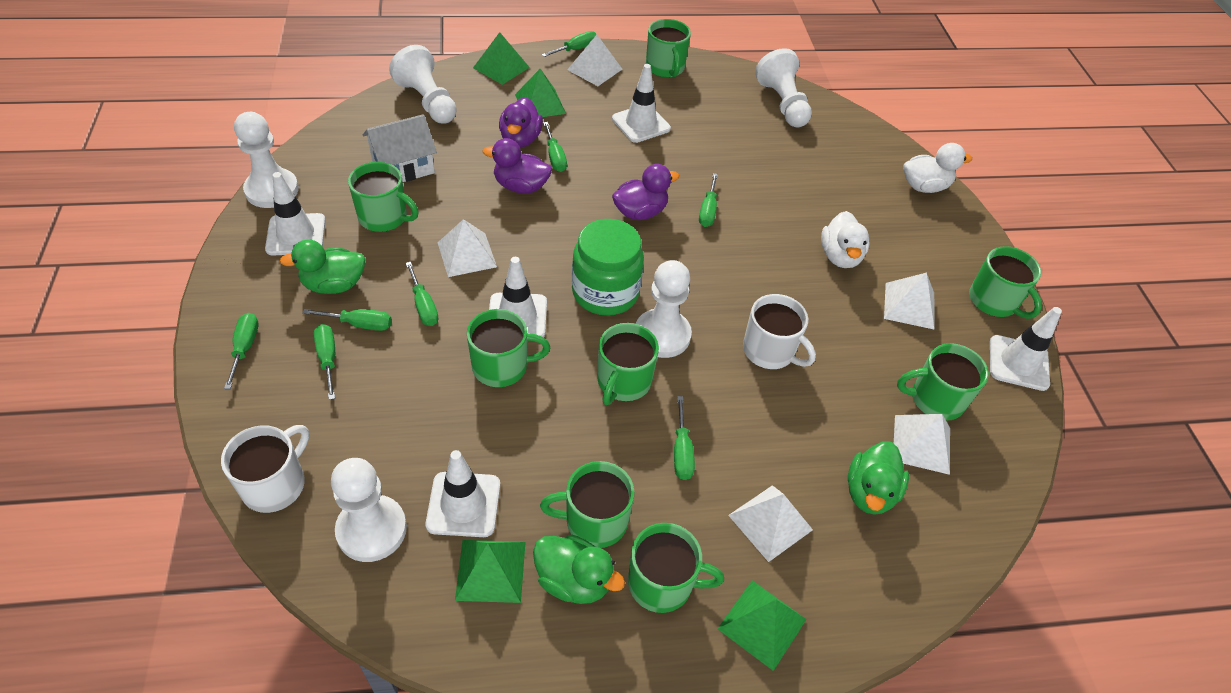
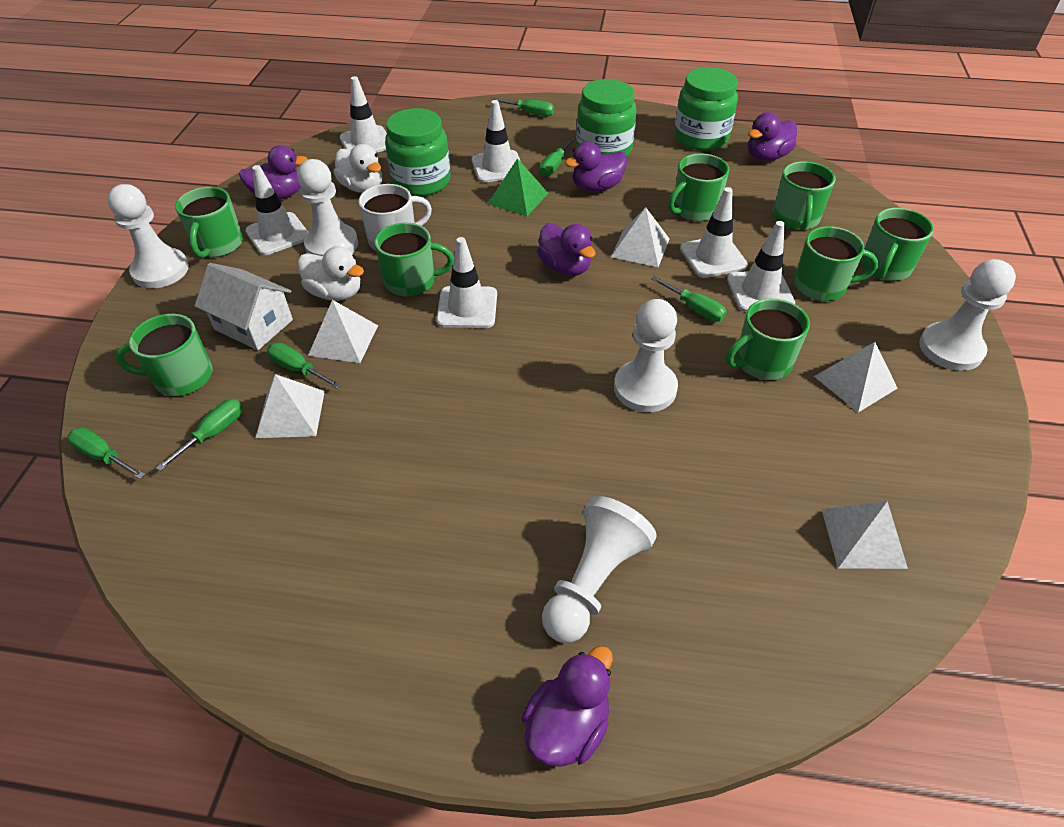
green duck: 3 -> 0
green jar: 1 -> 3
green pyramid: 4 -> 1
green screwdriver: 8 -> 6
purple duck: 3 -> 5
white mug: 2 -> 1
white traffic cone: 5 -> 6

